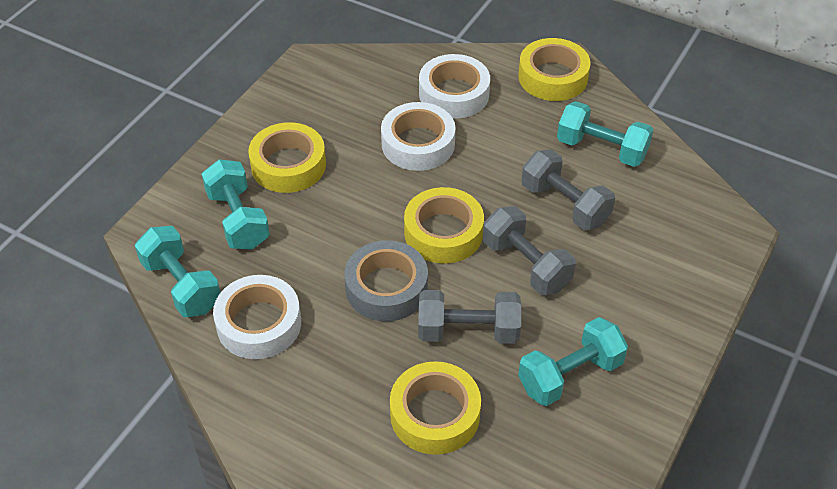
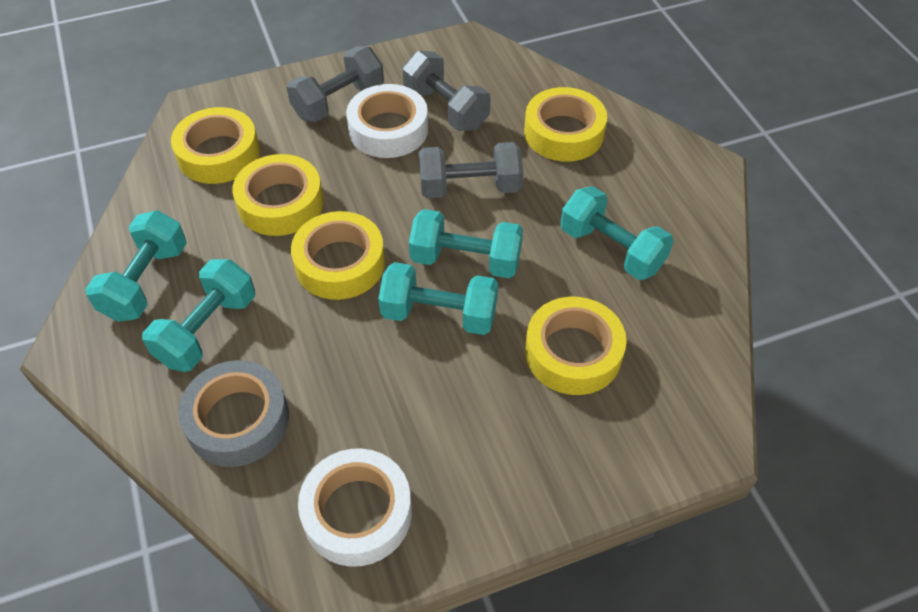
turquoise dumbbell: 4 -> 5
white tape: 3 -> 2
yellow tape: 4 -> 5

